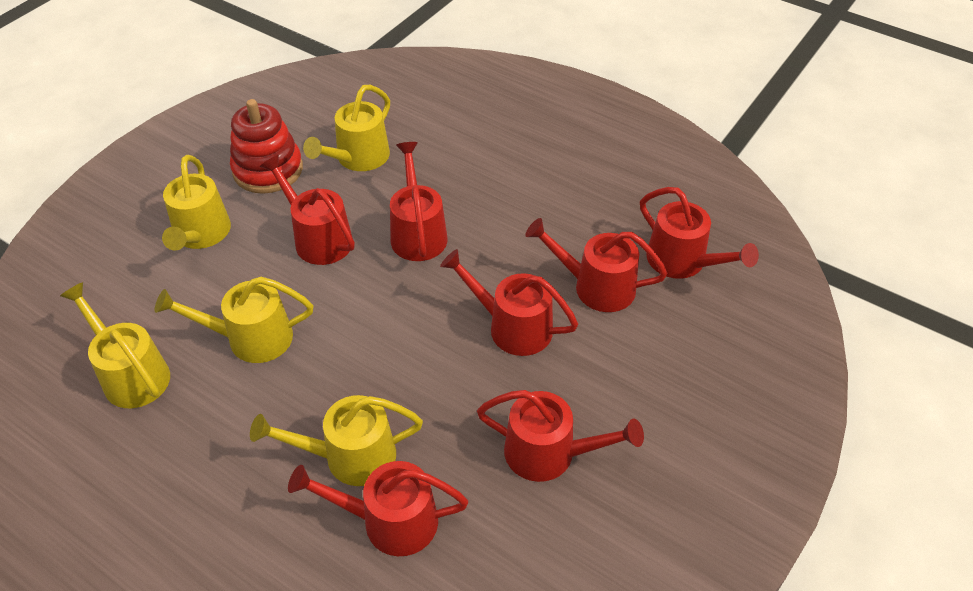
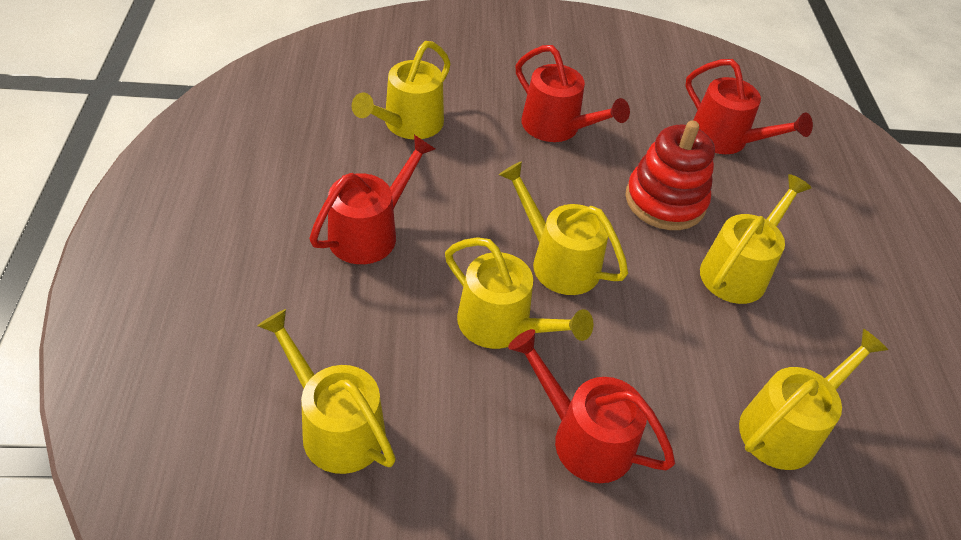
red watering can: 7 -> 4
yellow watering can: 5 -> 6

